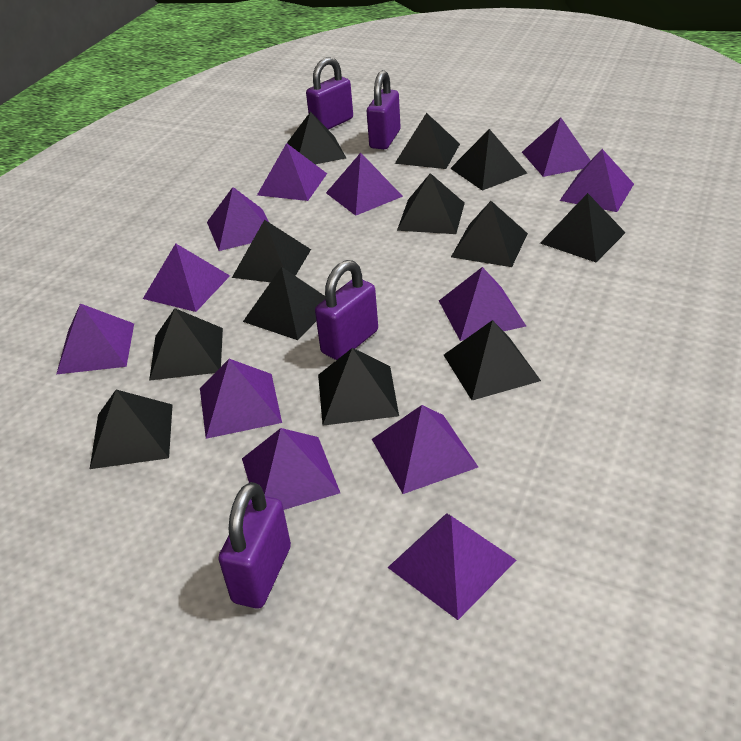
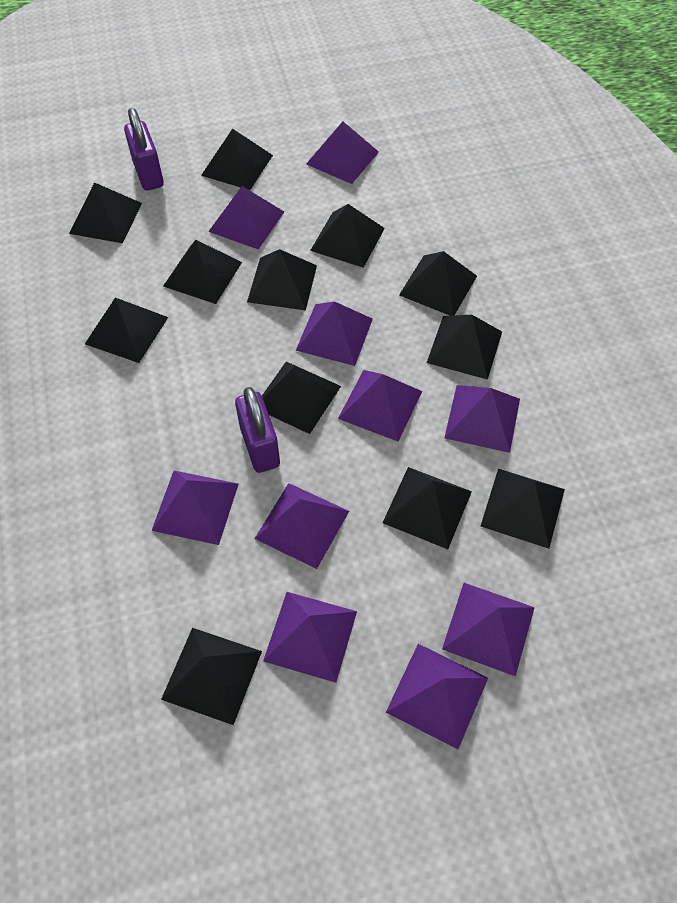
purple padlock: 4 -> 2
purple pyramid: 12 -> 10

